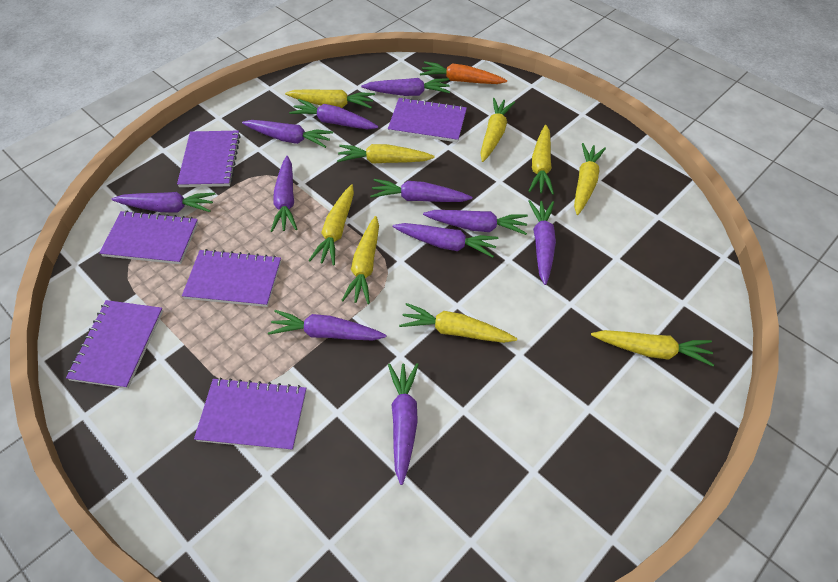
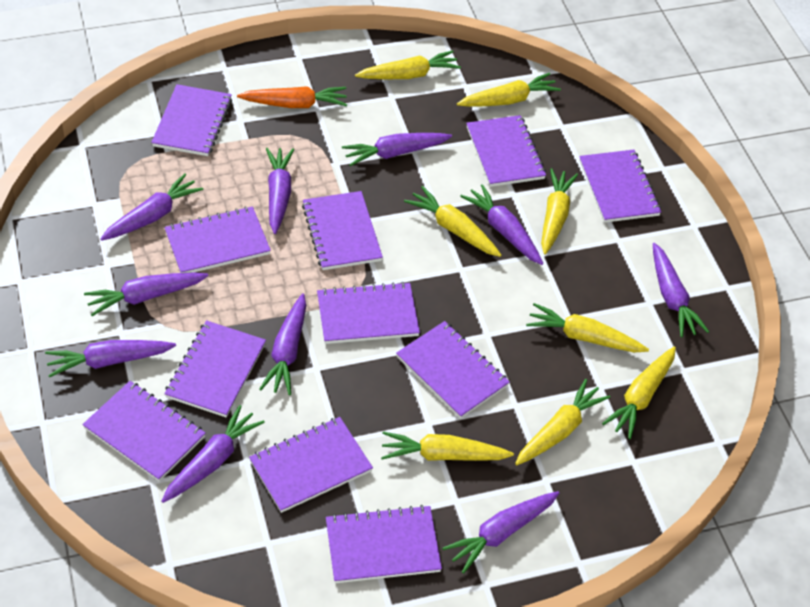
purple carrot: 11 -> 10
purple notebook: 6 -> 11
yellow carrot: 9 -> 8

